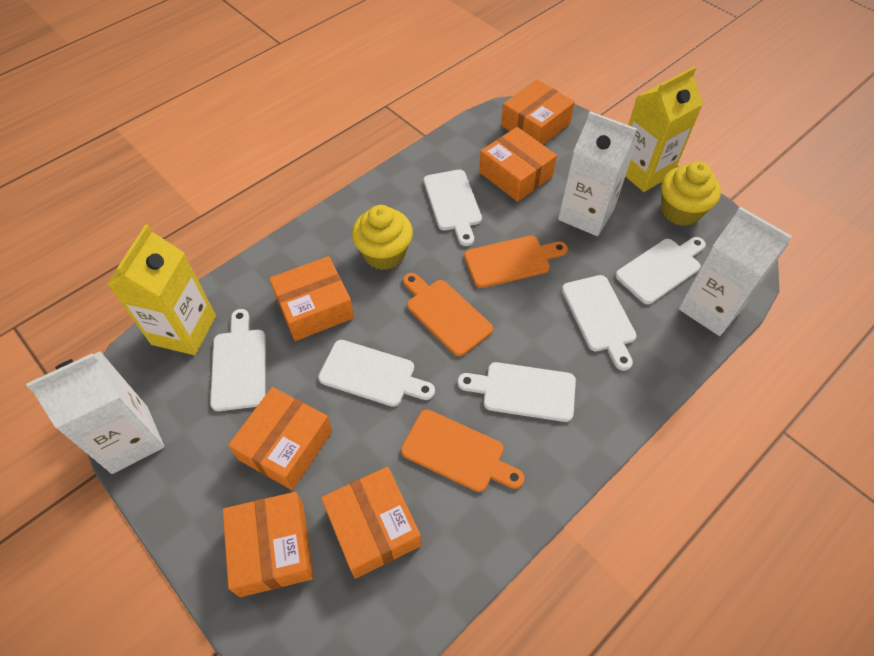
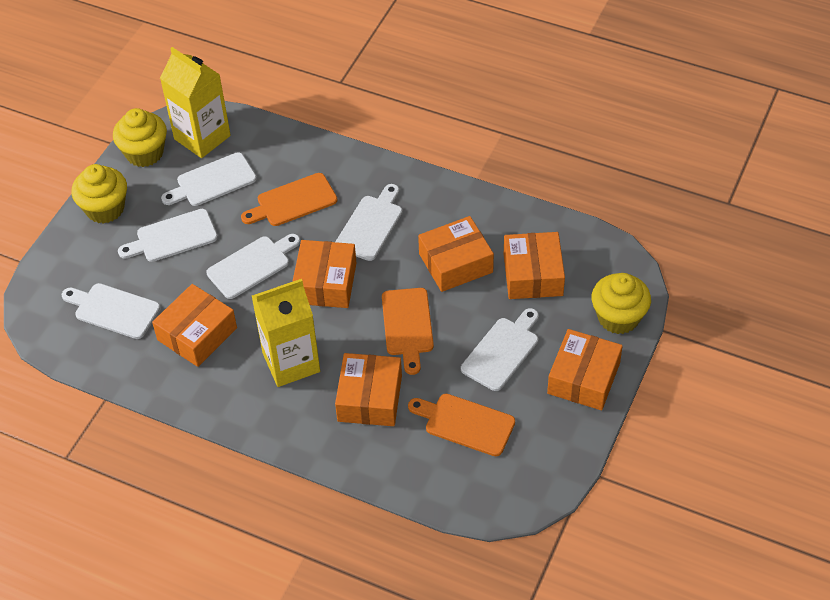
white carton: 3 -> 0
yellow cupcake: 2 -> 3

